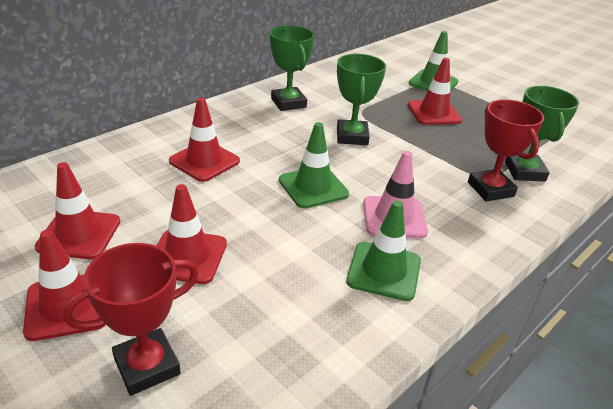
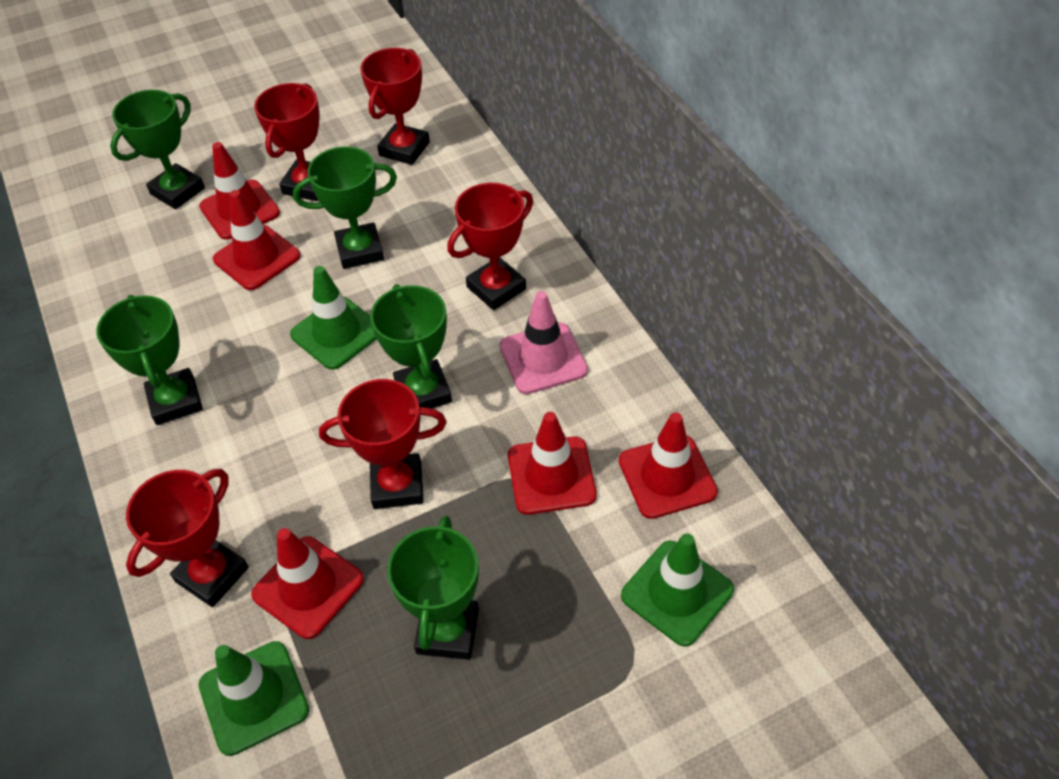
green trophy: 3 -> 5
red trophy: 2 -> 5

